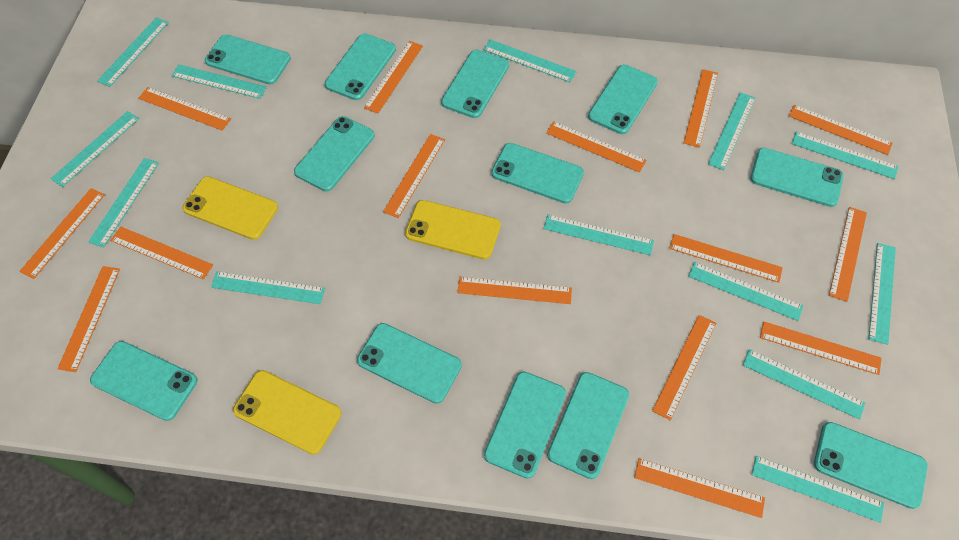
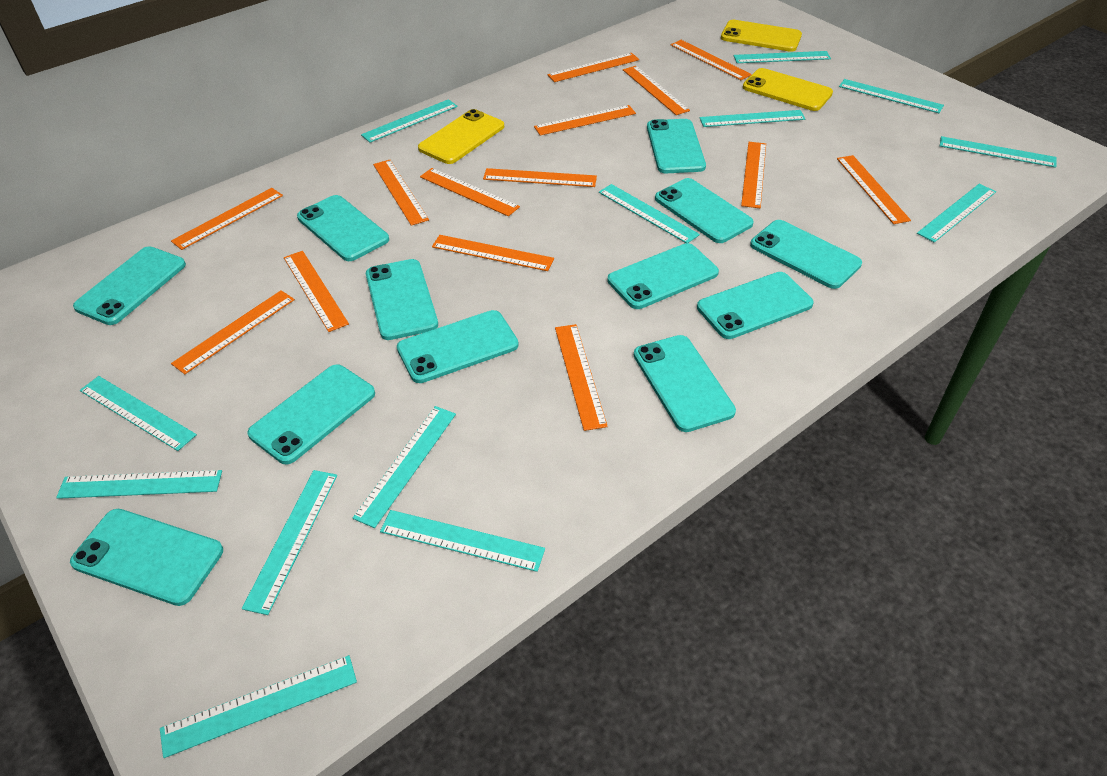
orange ruler: 15 -> 14

